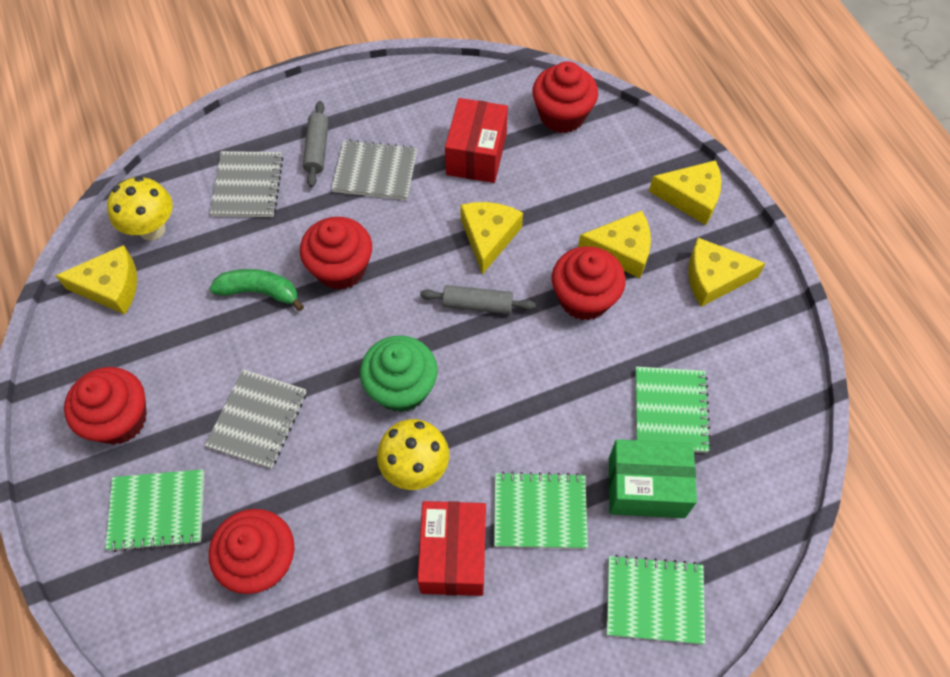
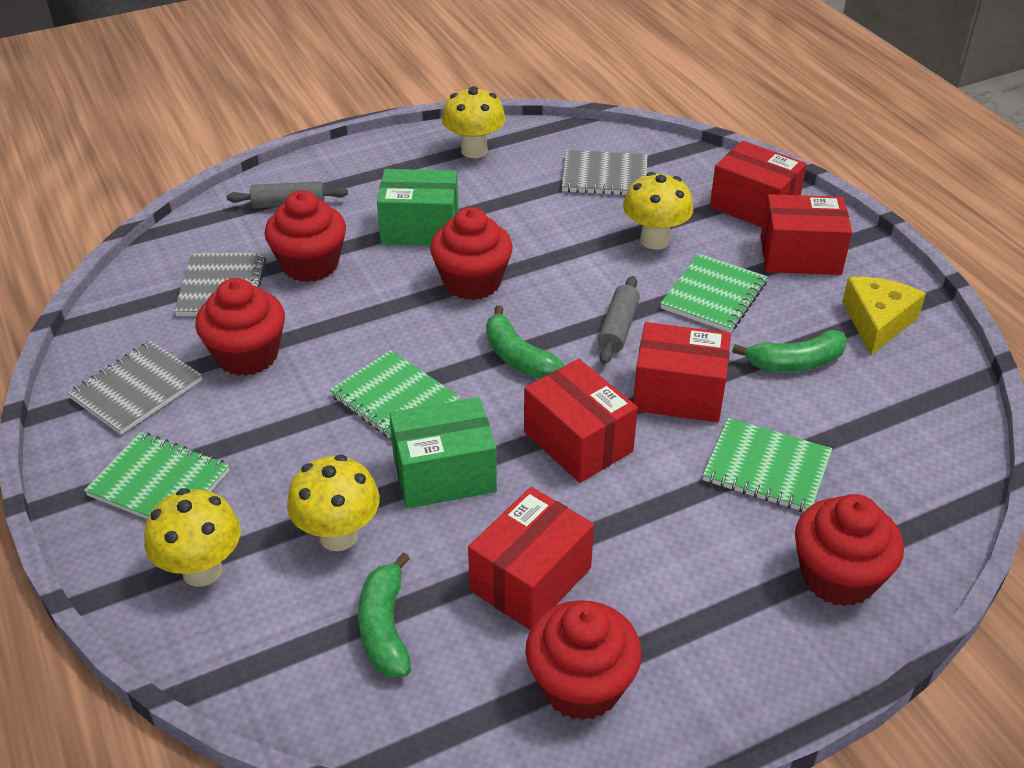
green banana: 1 -> 3
green box: 1 -> 2
green cupcake: 1 -> 0
red box: 2 -> 5
yellow cheese: 5 -> 1
yellow mushroom: 2 -> 4

